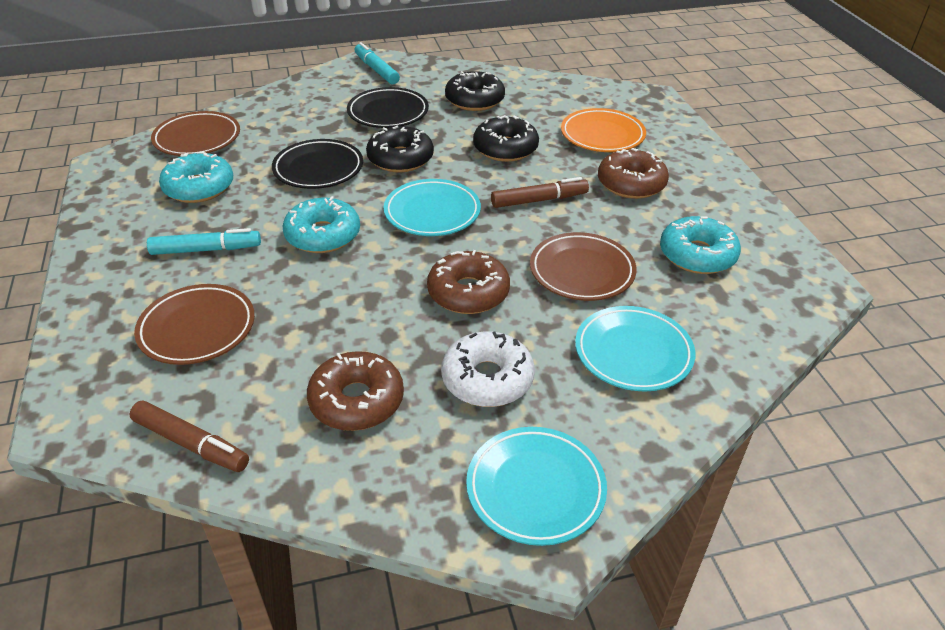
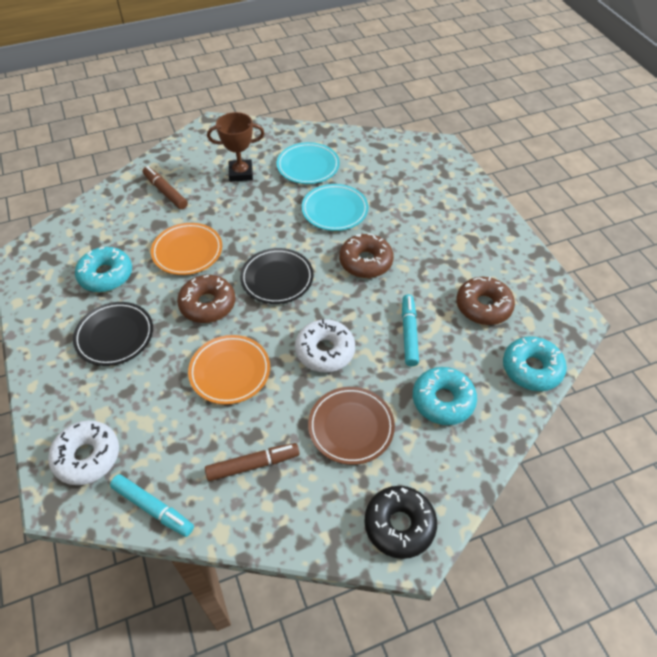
black donut: 3 -> 1
brown plate: 3 -> 1
brown trophy: 0 -> 1
orange plate: 1 -> 2
turquoise plate: 3 -> 2
white donut: 1 -> 2

